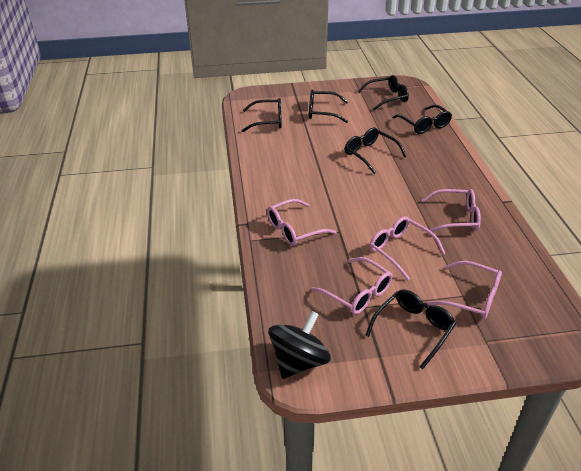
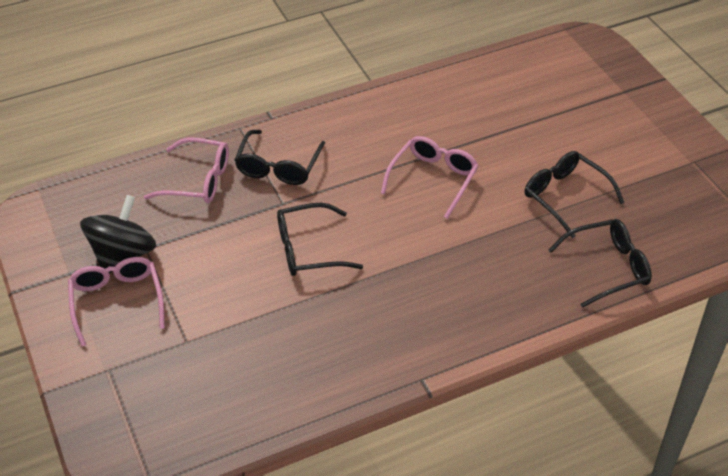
black glasses: 6 -> 4
pink glasses: 5 -> 3

